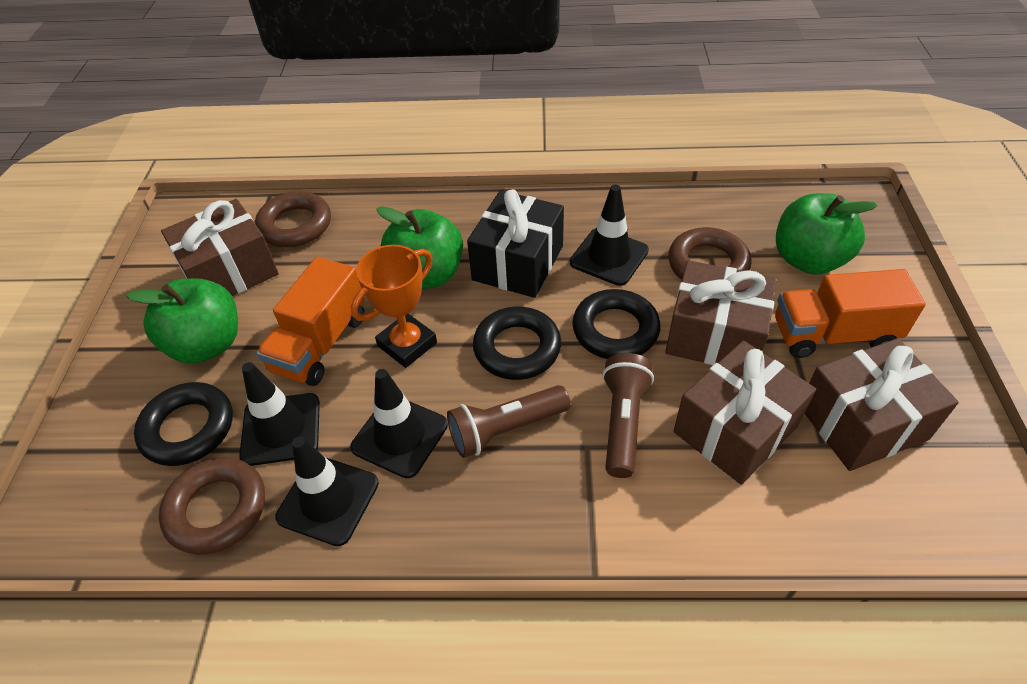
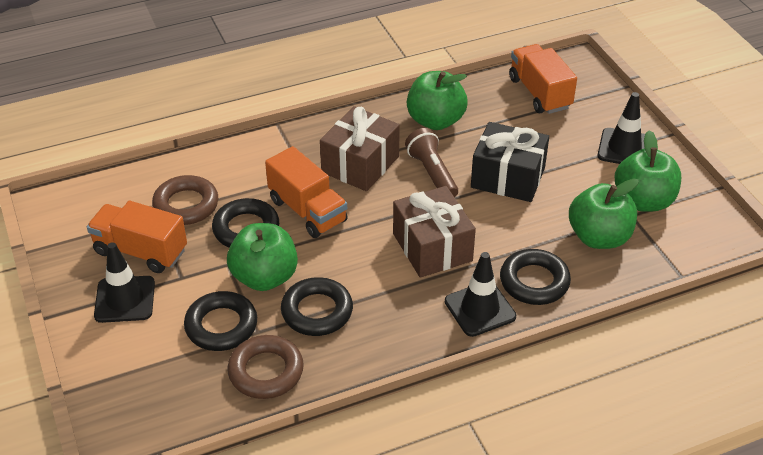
black ring: 3 -> 4
black traffic cone: 4 -> 3
brown flashlight: 2 -> 1
brown gift: 4 -> 2
brown ring: 3 -> 2
green apple: 3 -> 4
orange trophy: 1 -> 0
orange truck: 2 -> 3

